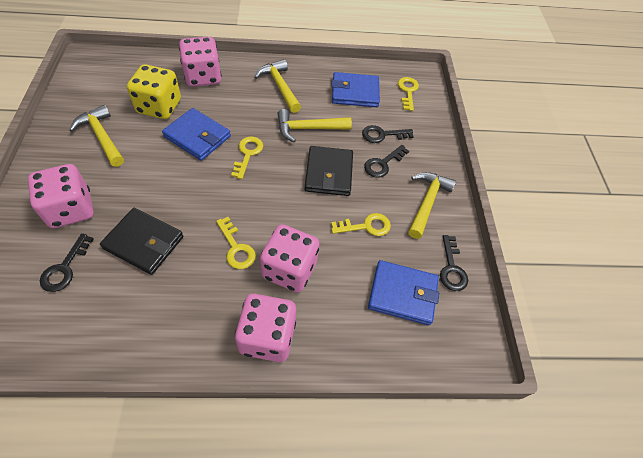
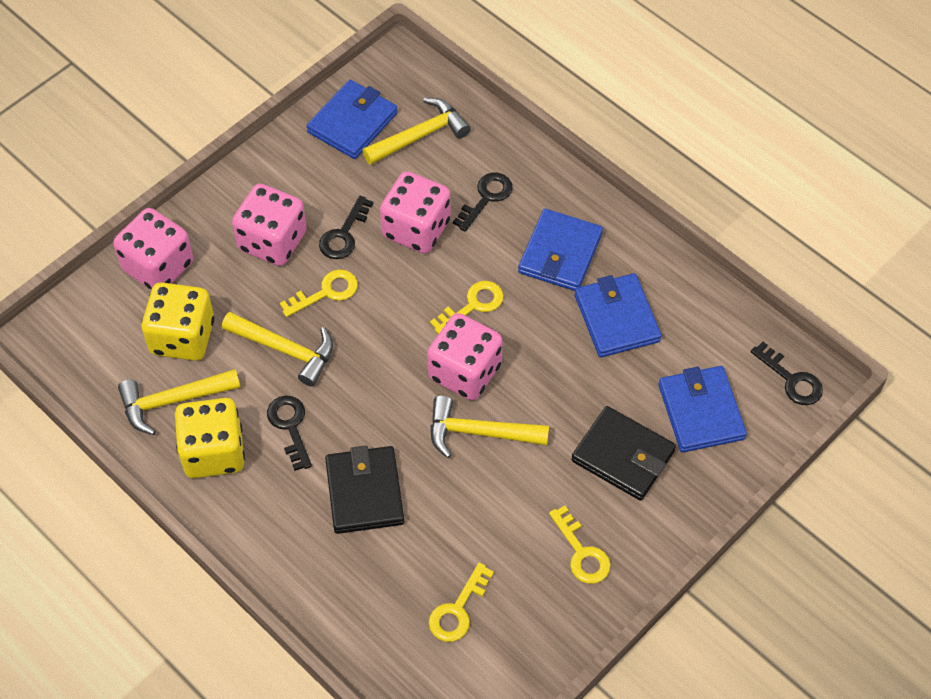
blue wallet: 3 -> 4
yellow dice: 1 -> 2

